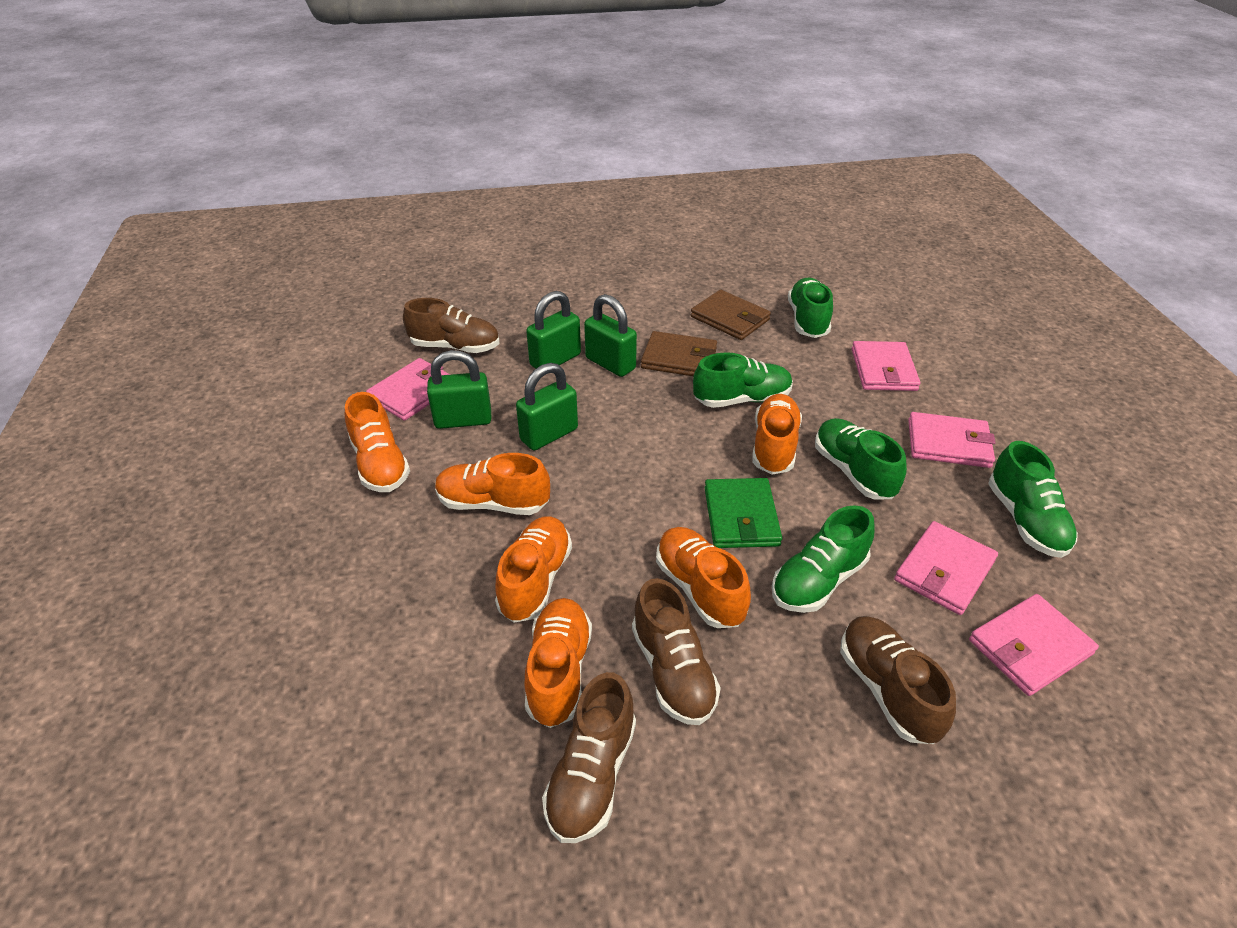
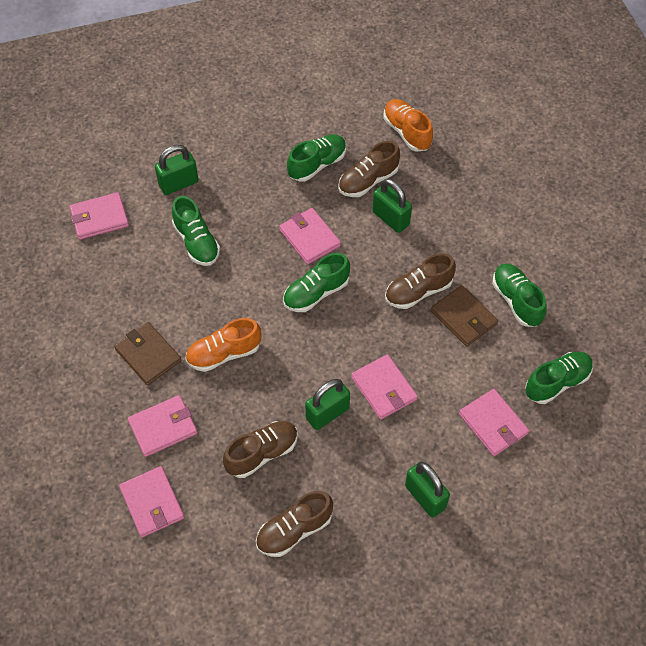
green wallet: 1 -> 0
orange shoe: 6 -> 2
pink wallet: 5 -> 6

